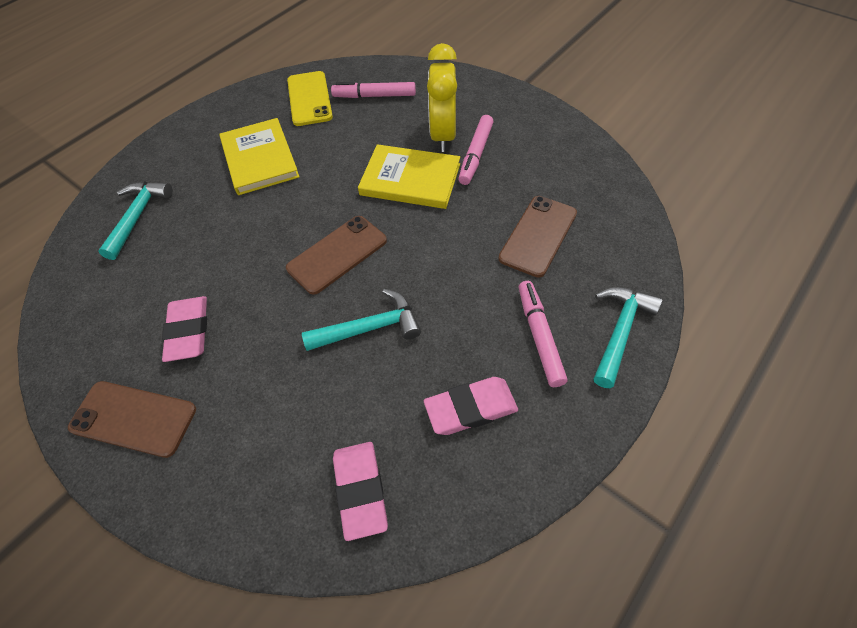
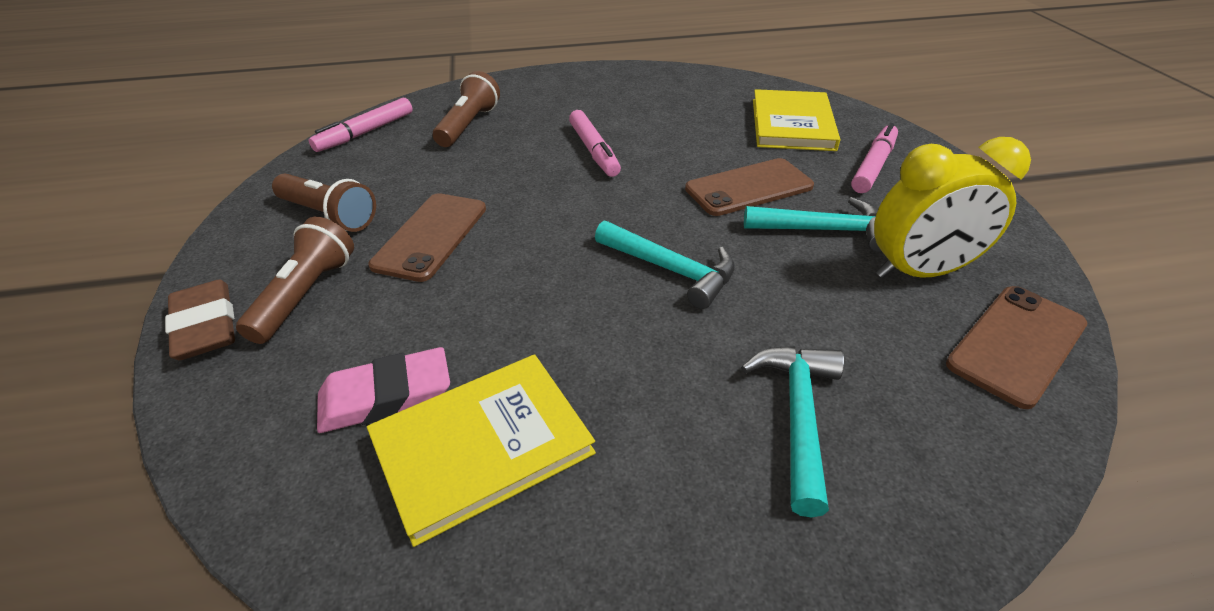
brown eraser: 0 -> 1
brown flashlight: 0 -> 3
pink eraser: 3 -> 1
yellow phone: 1 -> 0

